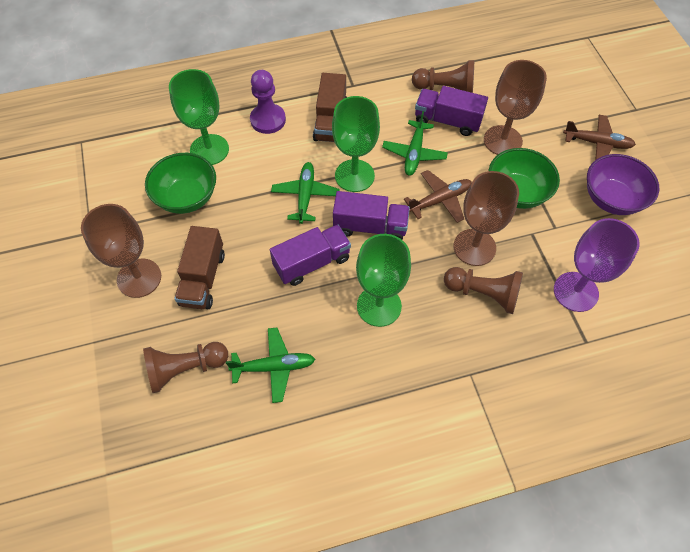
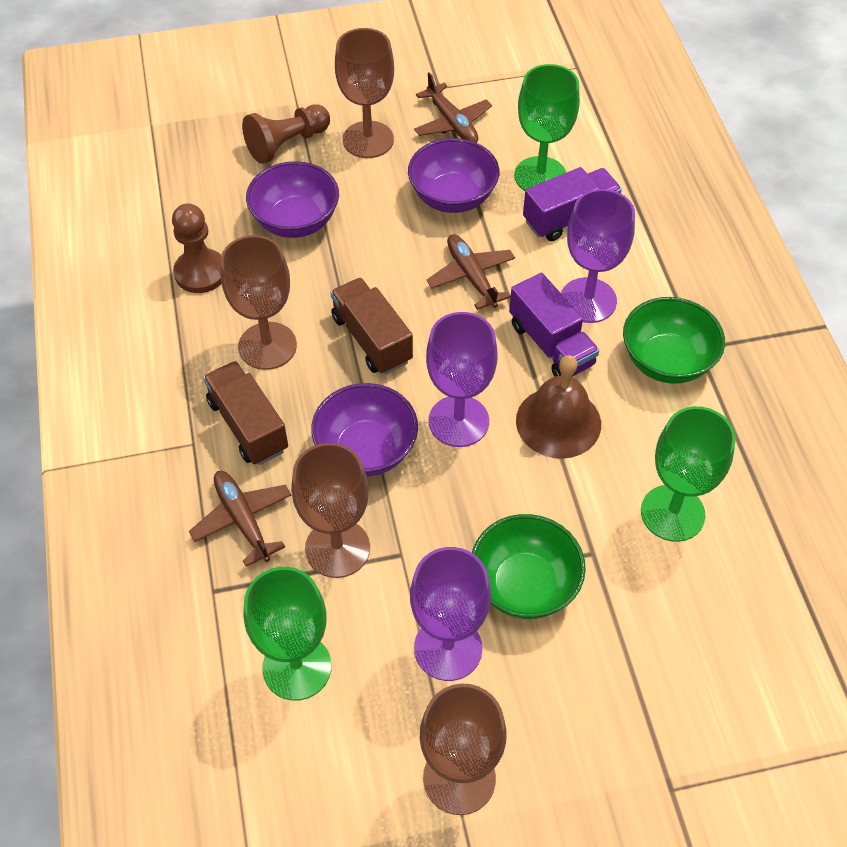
brown bell: 0 -> 1
brown goblet: 3 -> 4
brown pawn: 3 -> 2
brown plane: 2 -> 3
green plane: 3 -> 0
purple bowl: 1 -> 3
purple goblet: 1 -> 3
purple pawn: 1 -> 0
purple truck: 3 -> 2

